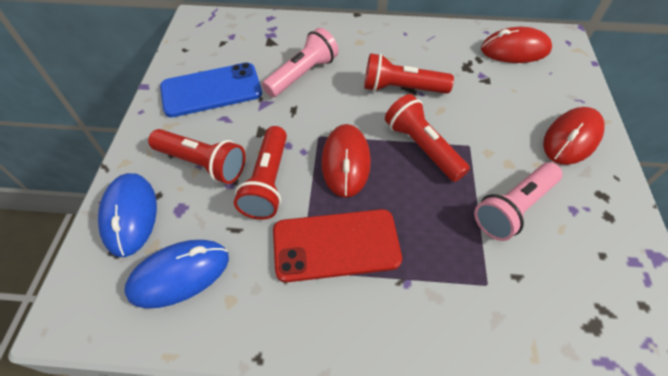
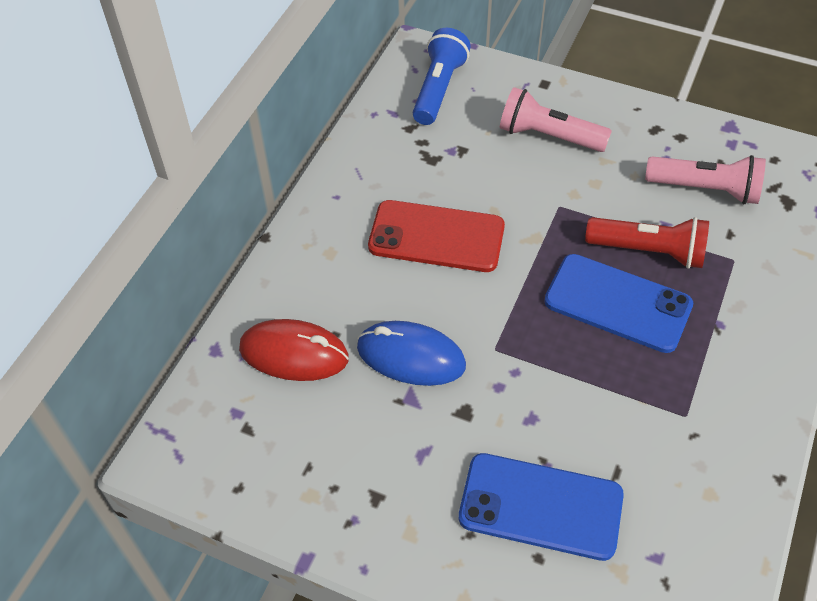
blue flashlight: 0 -> 1
blue mouse: 2 -> 1
blue phone: 1 -> 2
red flashlight: 4 -> 1
red mouse: 3 -> 1

